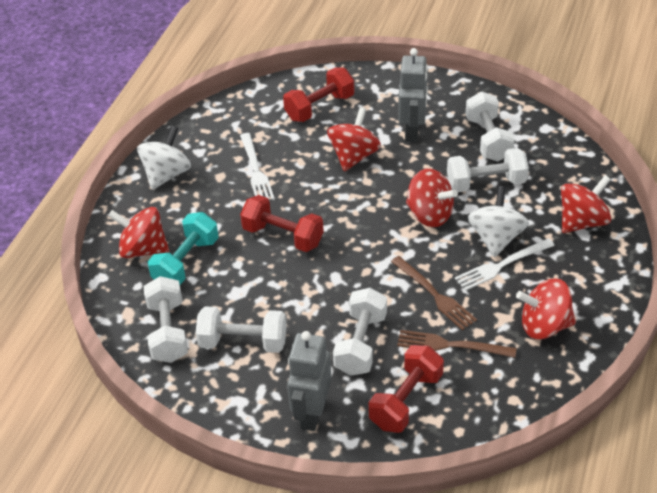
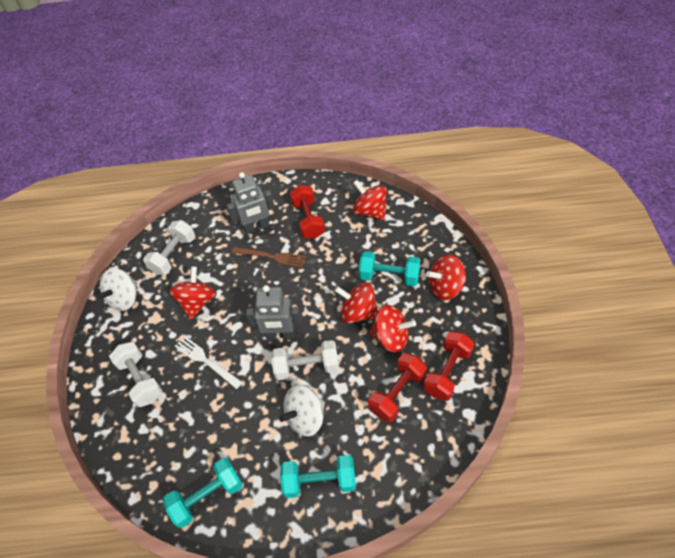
brown fork: 2 -> 1
turquoise dumbbell: 1 -> 3
white dumbbell: 5 -> 3
white fork: 2 -> 1

